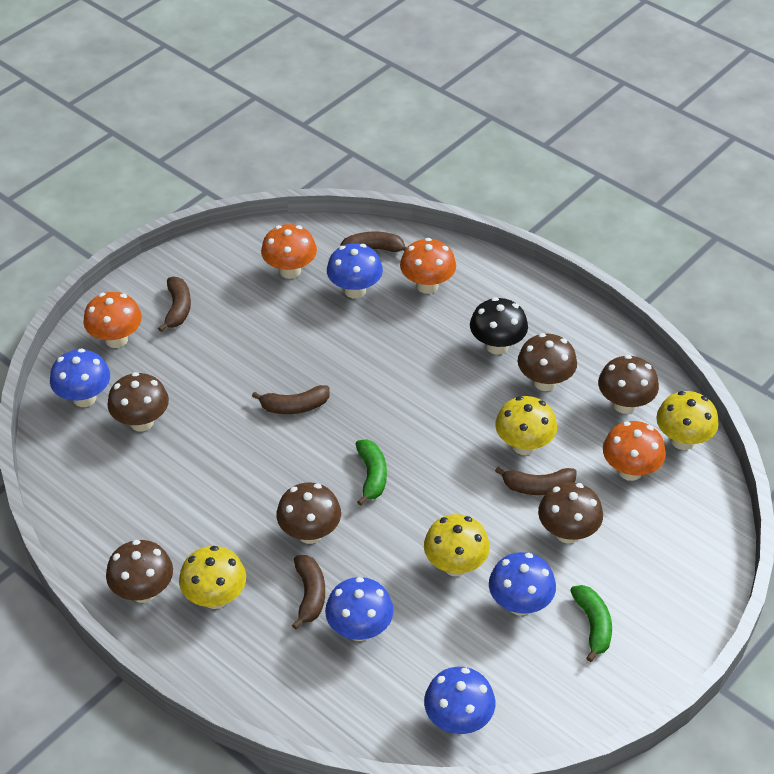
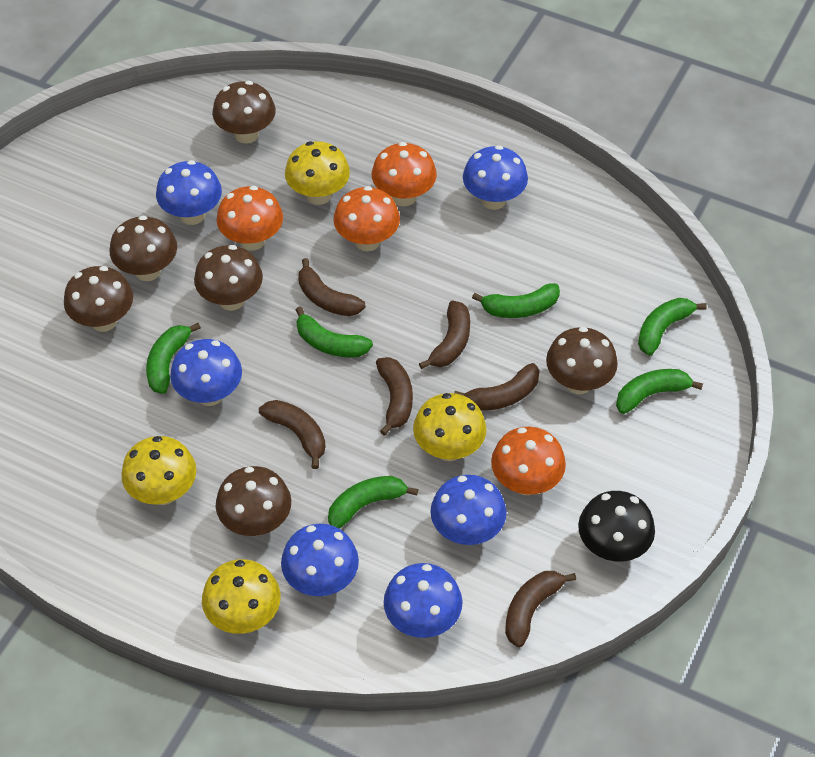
blue mushroom: 5 -> 6
brown banana: 5 -> 6
green banana: 2 -> 6

